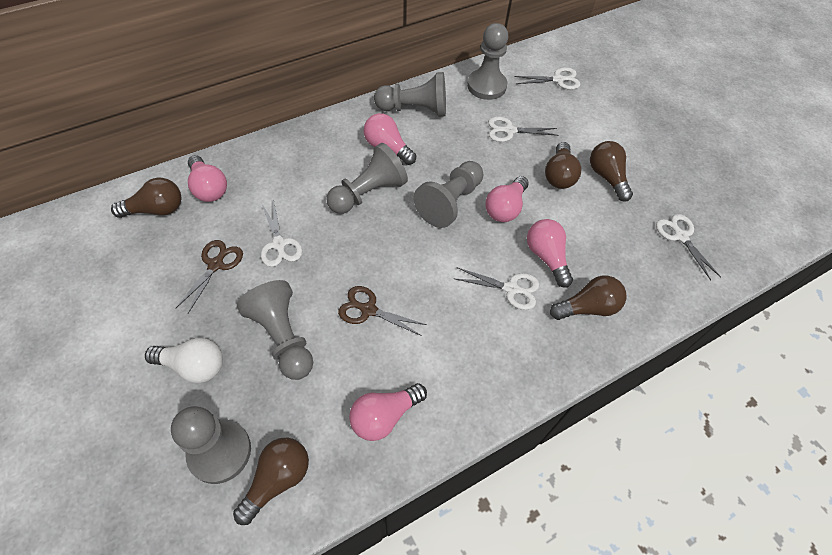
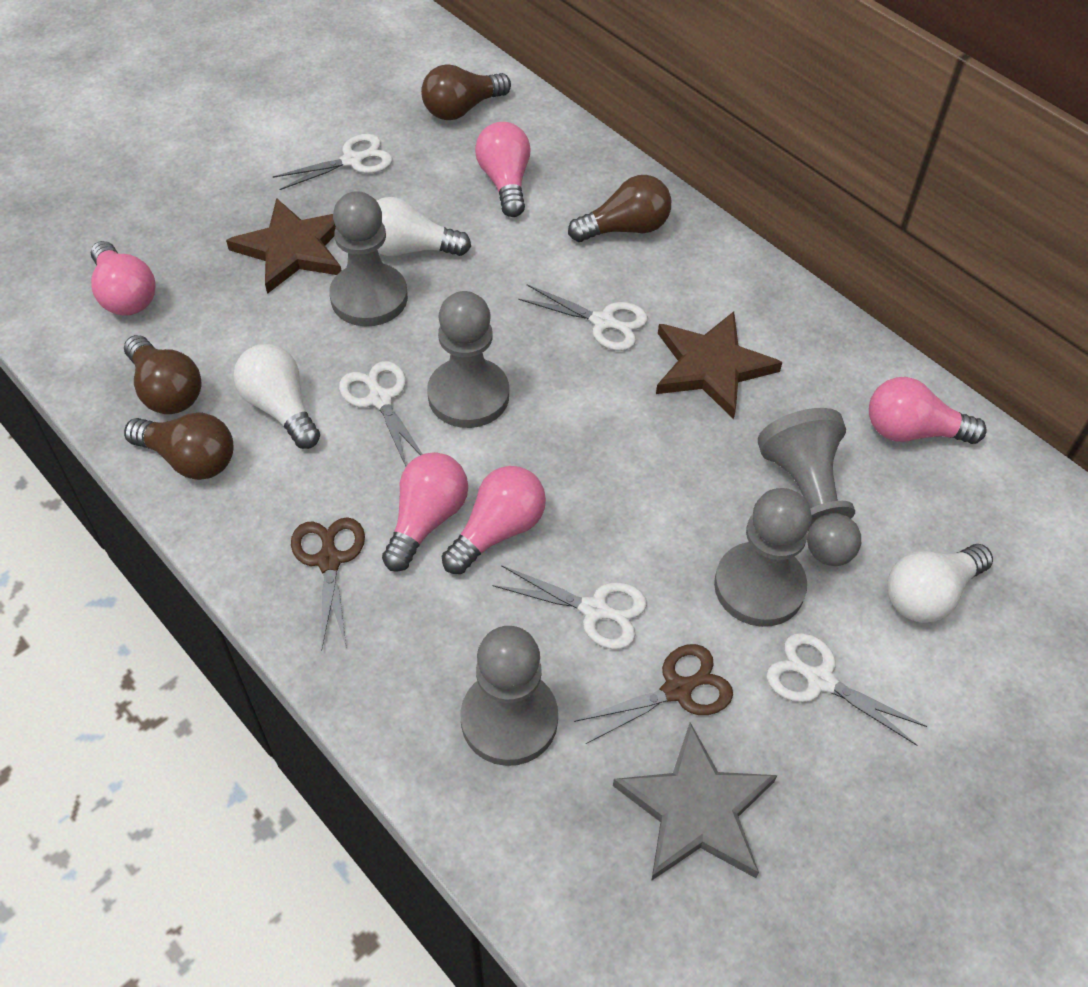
brown light bulb: 5 -> 4
brown star: 0 -> 2
grey pawn: 6 -> 5
grey star: 0 -> 1
white light bulb: 1 -> 3

